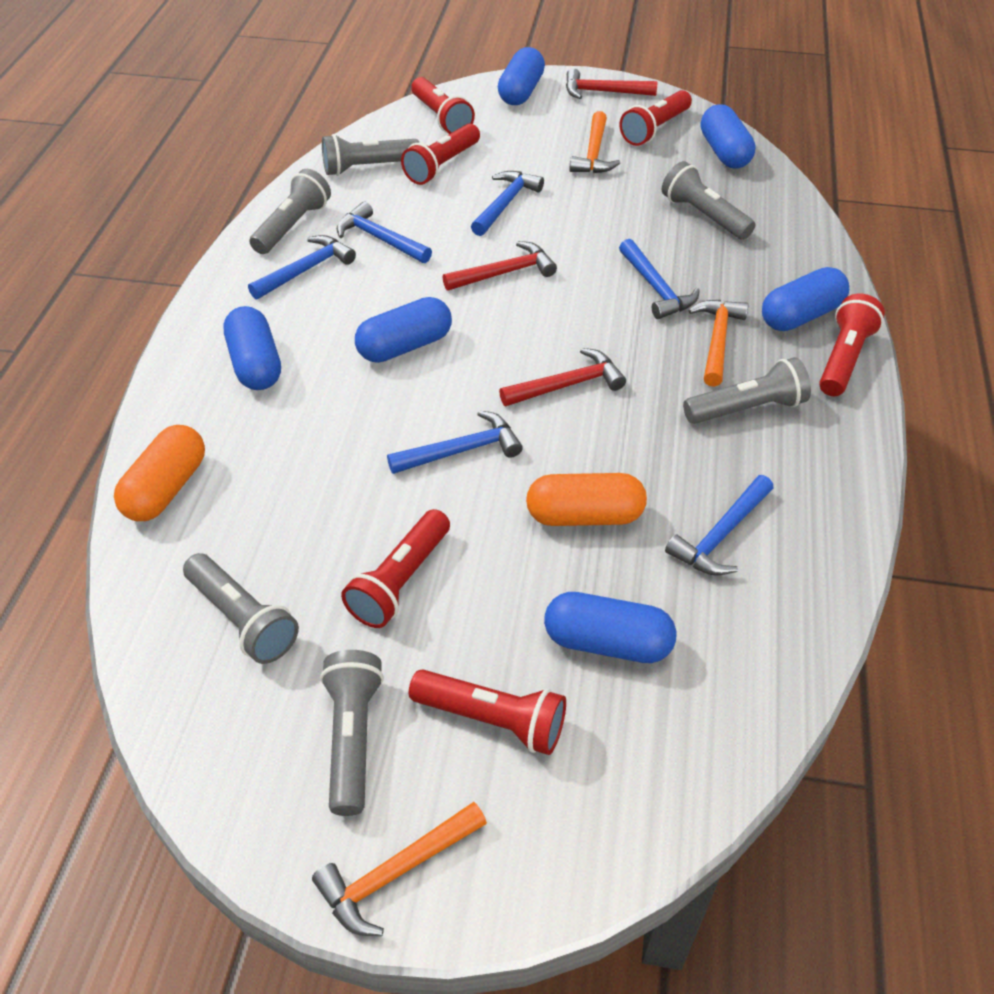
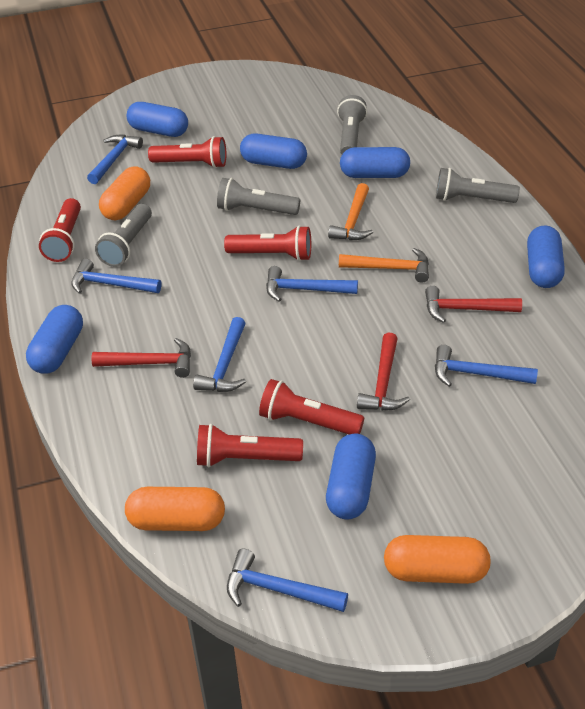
grey flashlight: 6 -> 4
orange capsule: 2 -> 3
orange hammer: 3 -> 2
red flashlight: 6 -> 5

